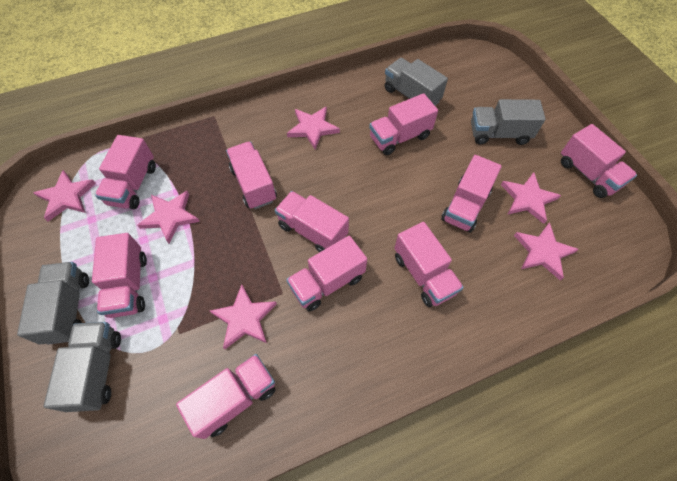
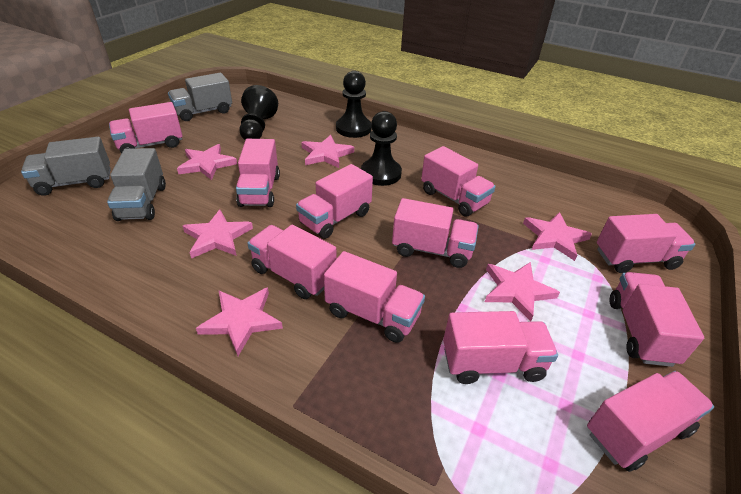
black pawn: 0 -> 3
grey truck: 4 -> 3
pink truck: 10 -> 11

